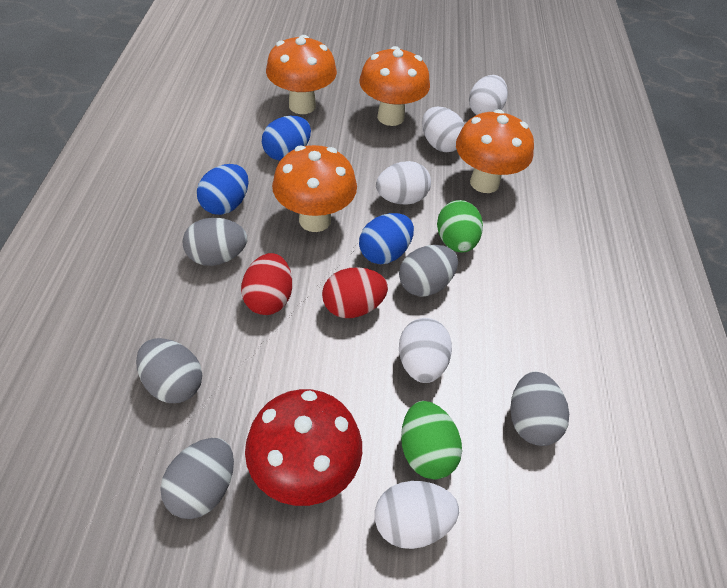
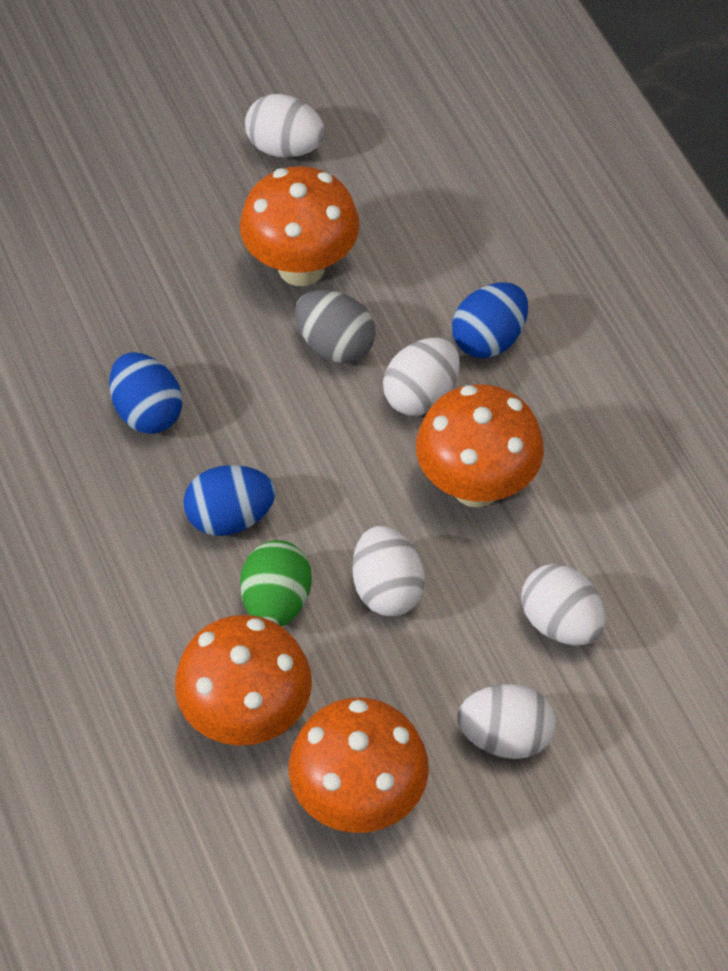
green egg: 2 -> 1
grey egg: 5 -> 1
red egg: 2 -> 0
red mushroom: 1 -> 0

